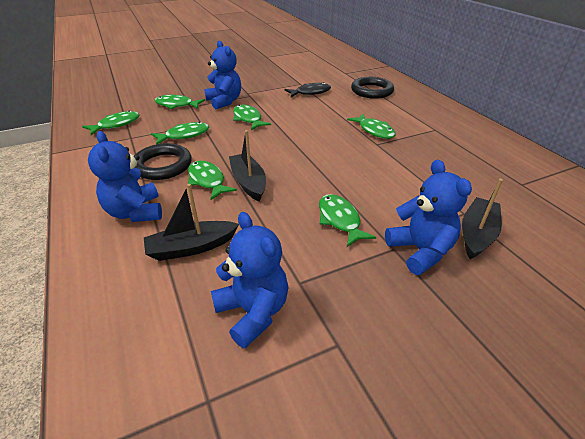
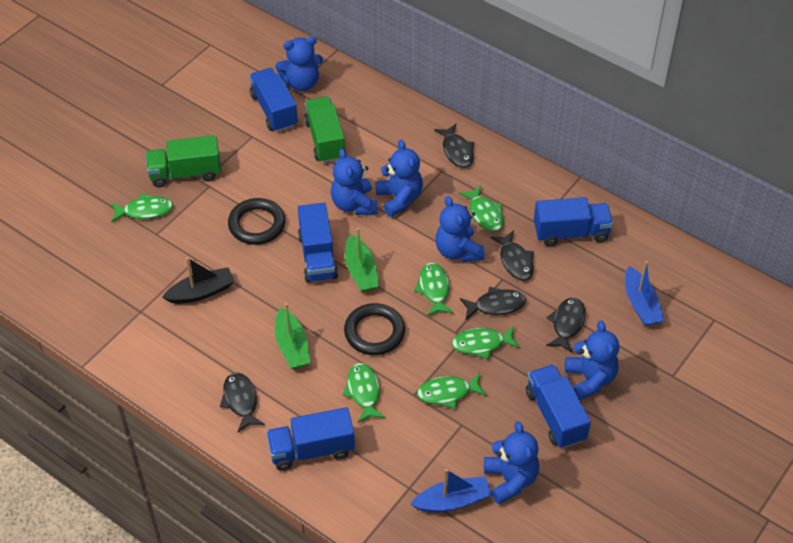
black boat: 3 -> 1
black fish: 1 -> 5
blue boat: 0 -> 2
blue teddy bear: 4 -> 6
blue truck: 0 -> 5
green boat: 0 -> 2
green fish: 7 -> 6
green truck: 0 -> 2

